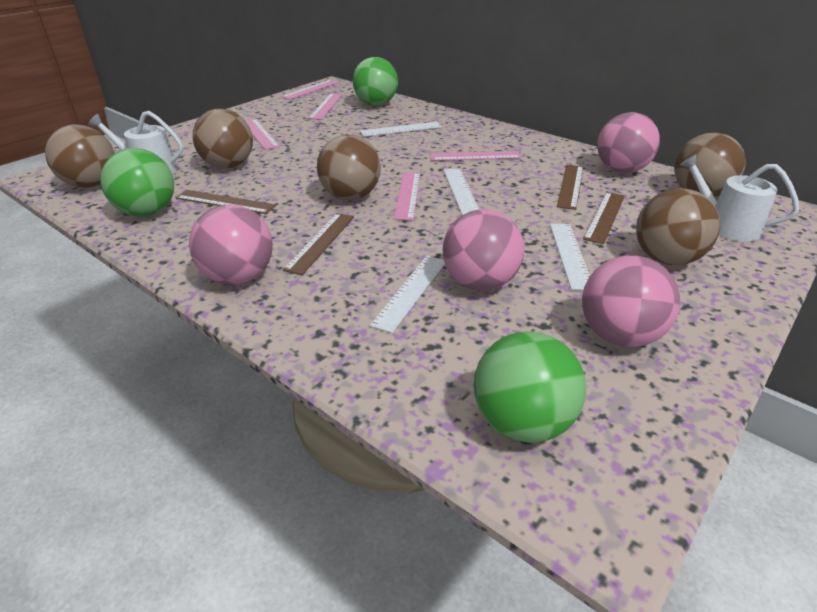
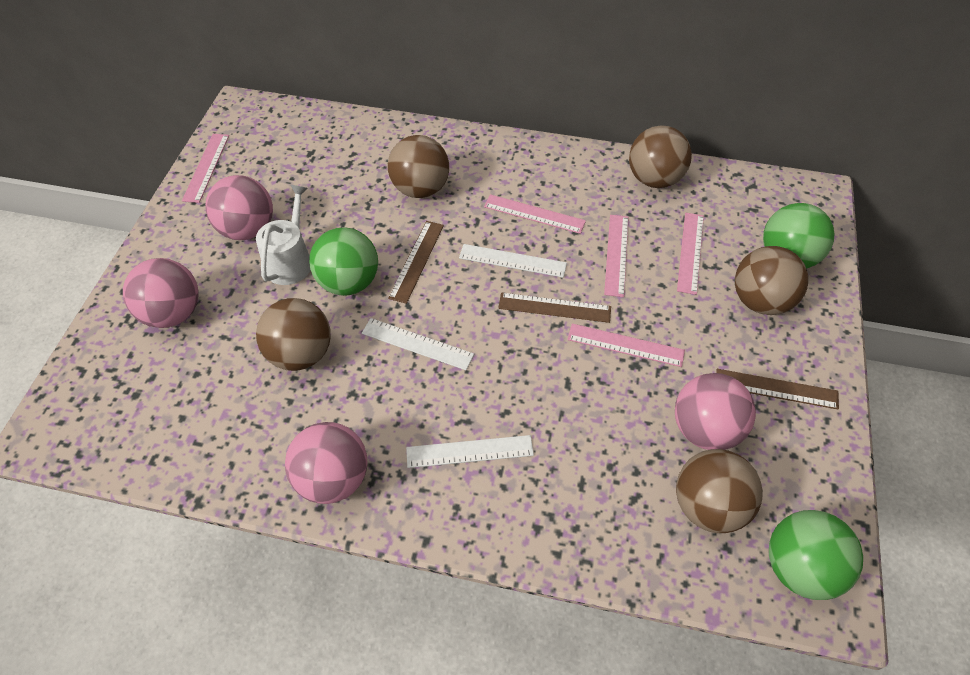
brown ruler: 4 -> 3
white ruler: 4 -> 3
white watering can: 2 -> 1

